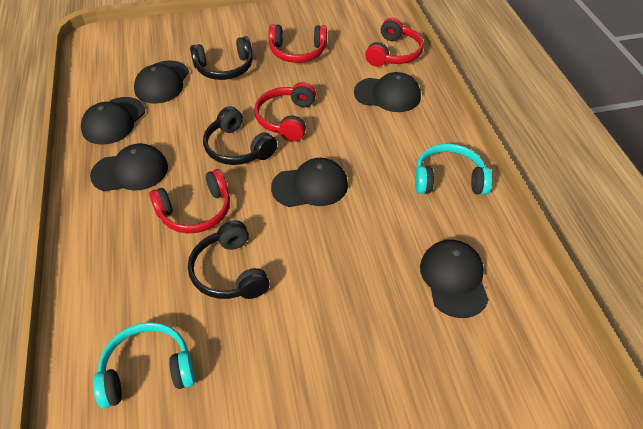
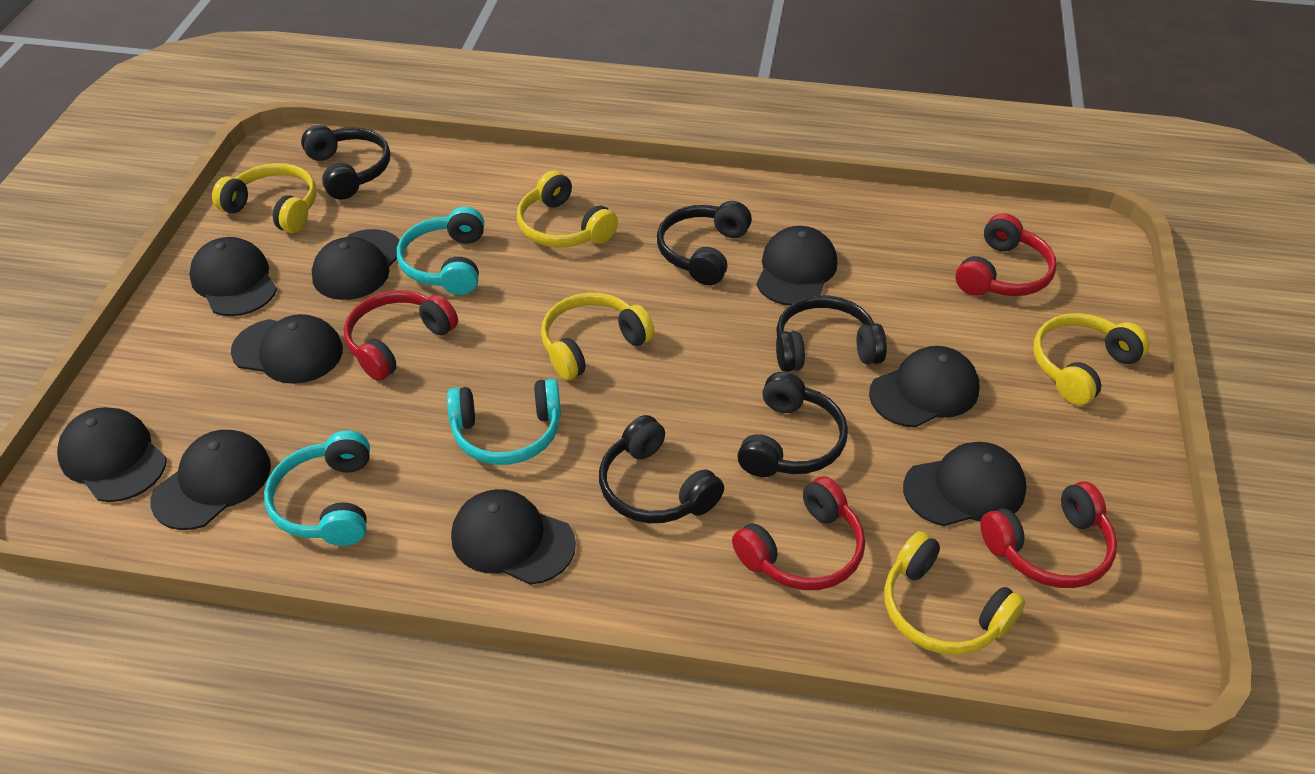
black cap: 6 -> 9
black headphones: 3 -> 5
turquoise headphones: 2 -> 3
yellow headphones: 0 -> 5

